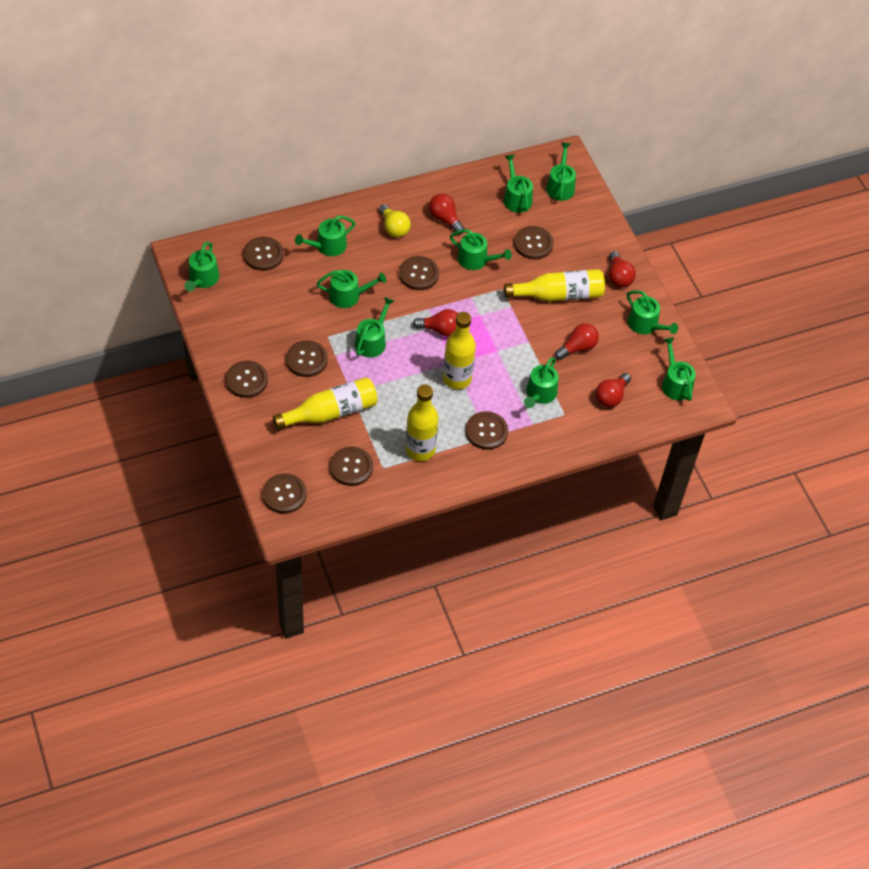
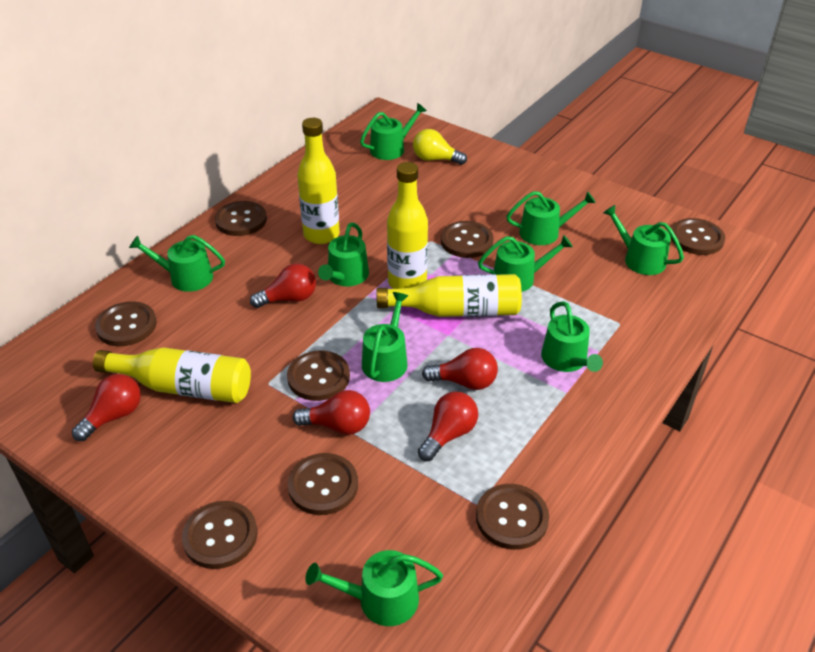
green watering can: 10 -> 9

